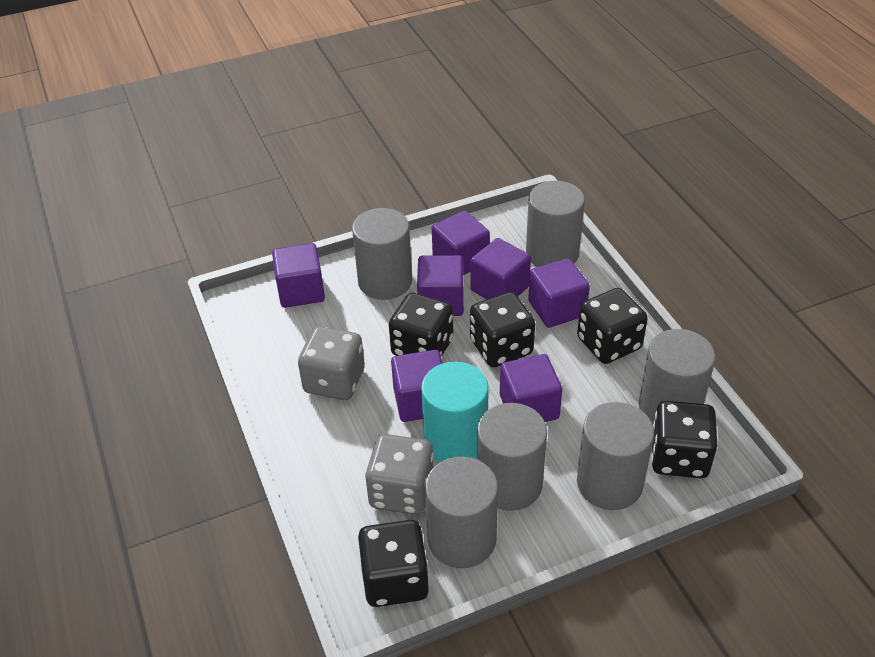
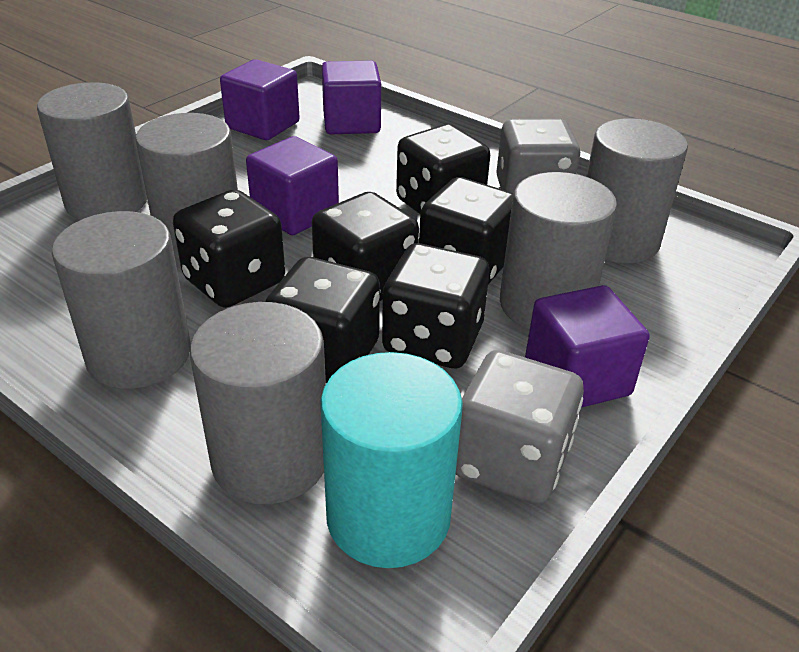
black dice: 5 -> 6
purple cube: 7 -> 4

